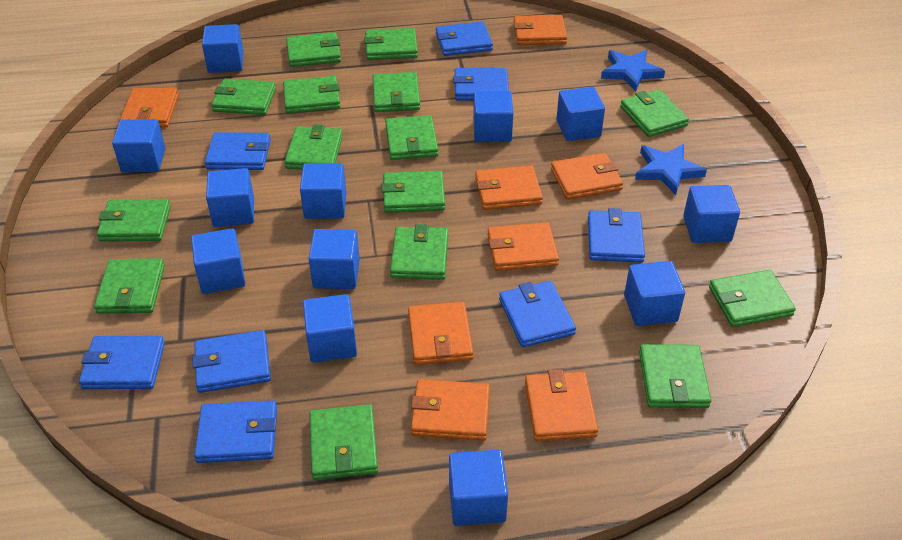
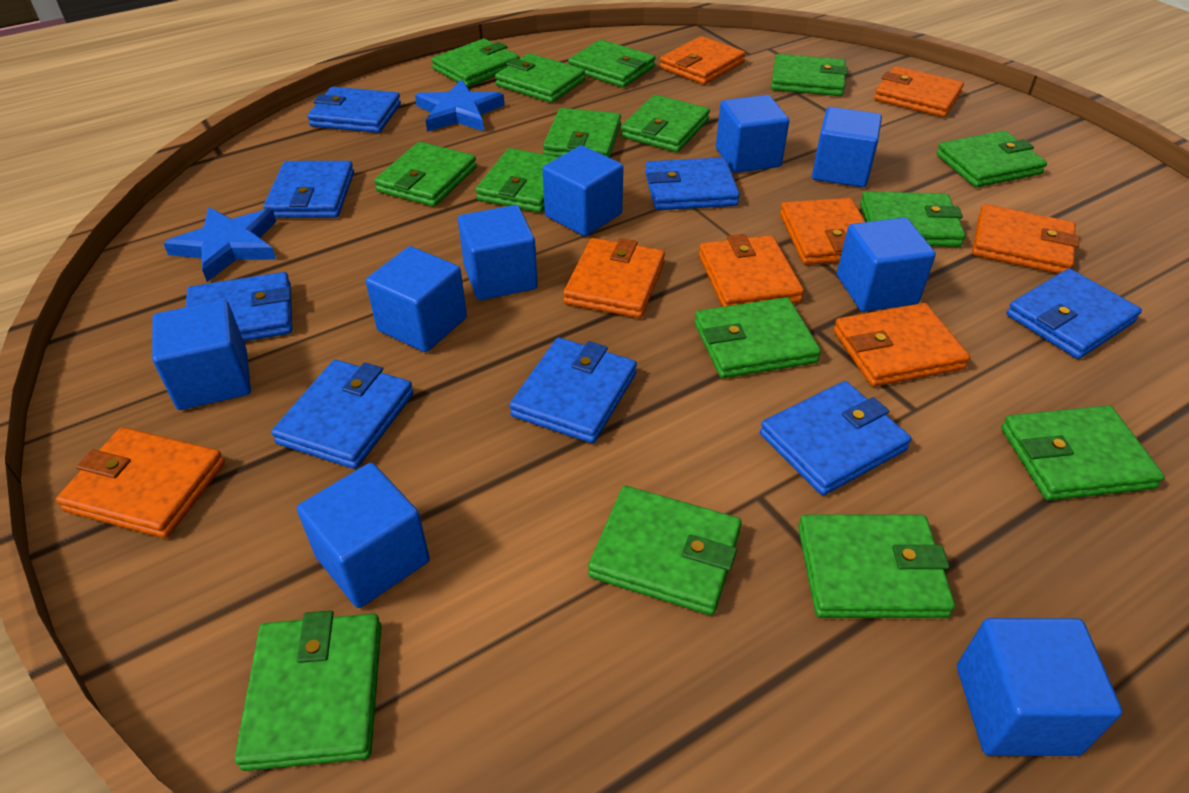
blue cube: 12 -> 9

